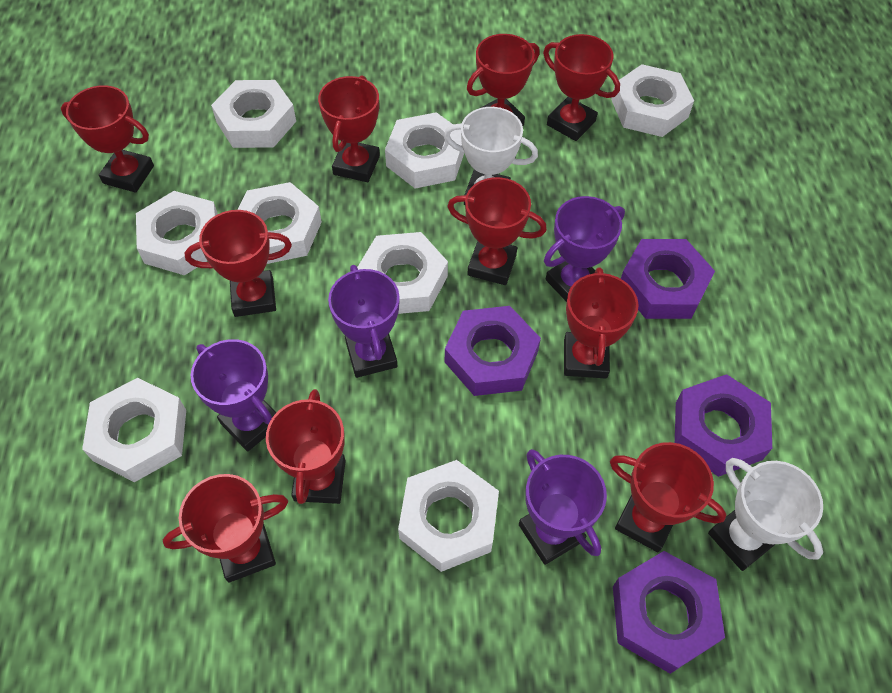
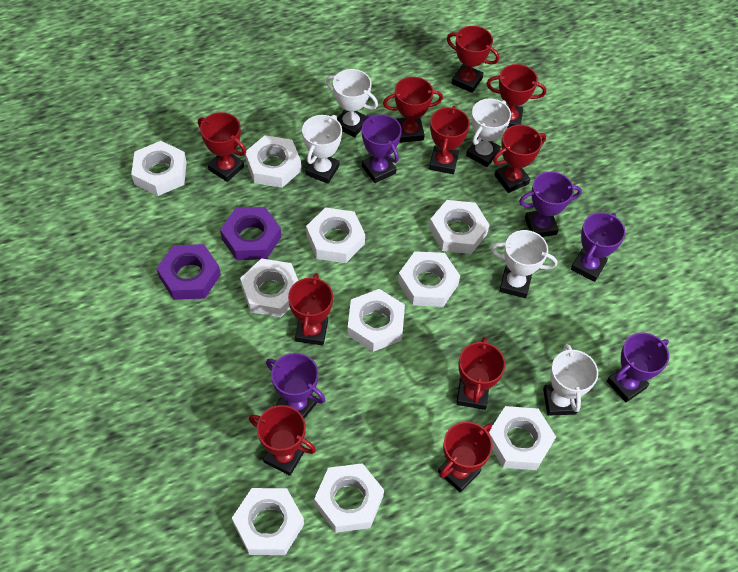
purple nut: 4 -> 2
purple trophy: 4 -> 5
white nut: 8 -> 10
white trophy: 2 -> 5

